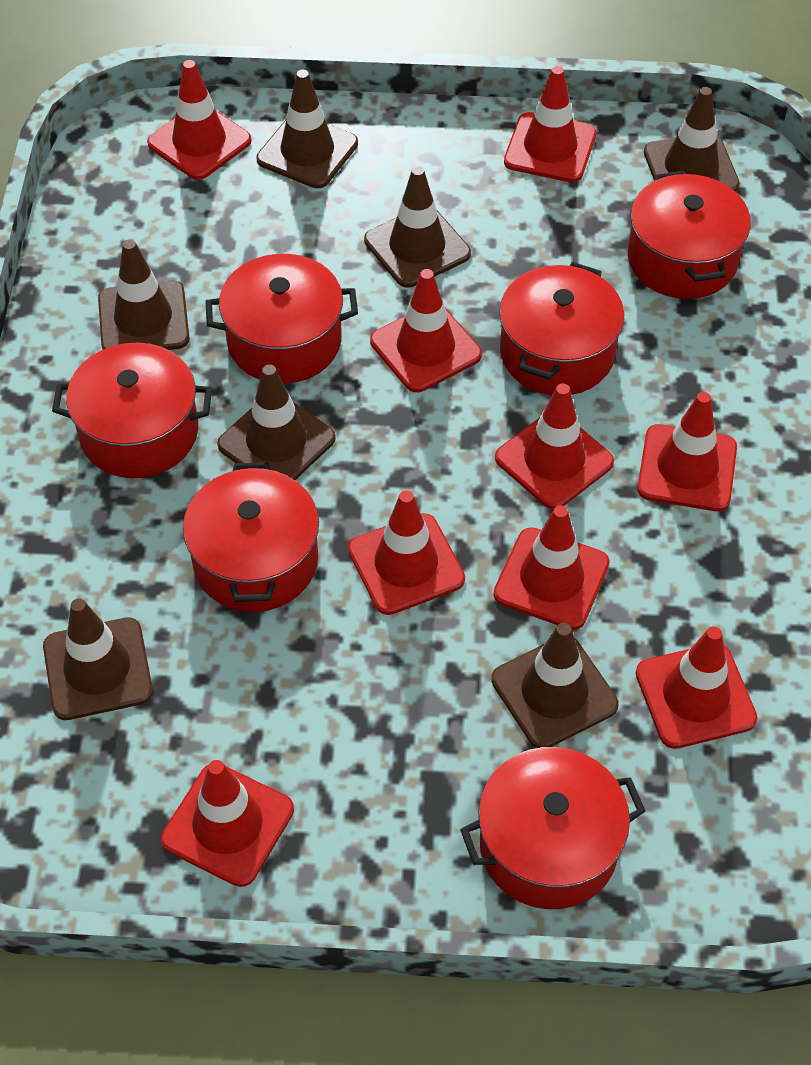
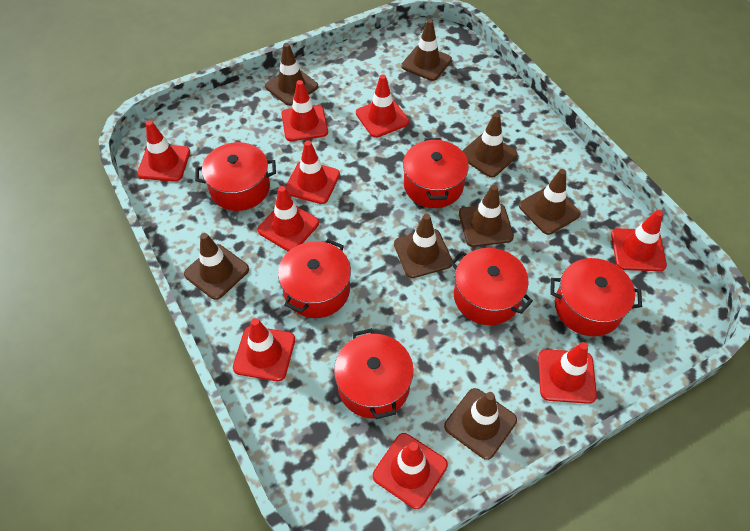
brown traffic cone: 7 -> 8

